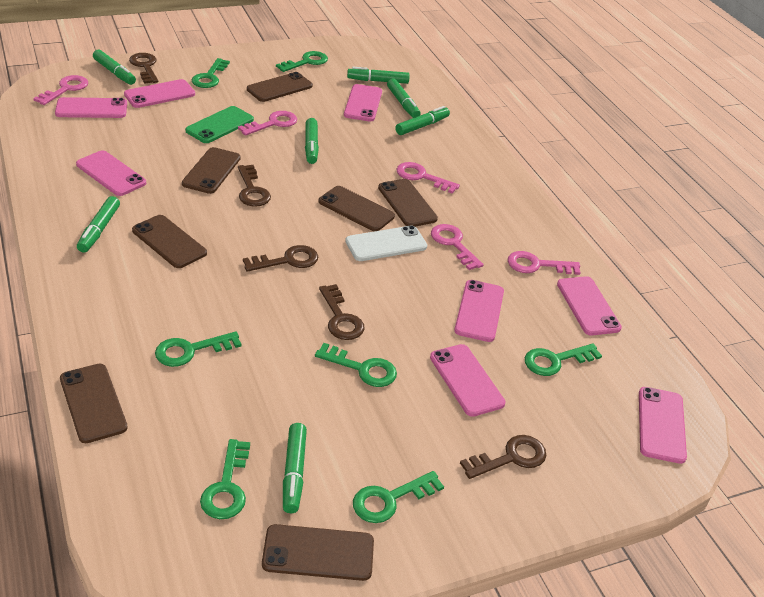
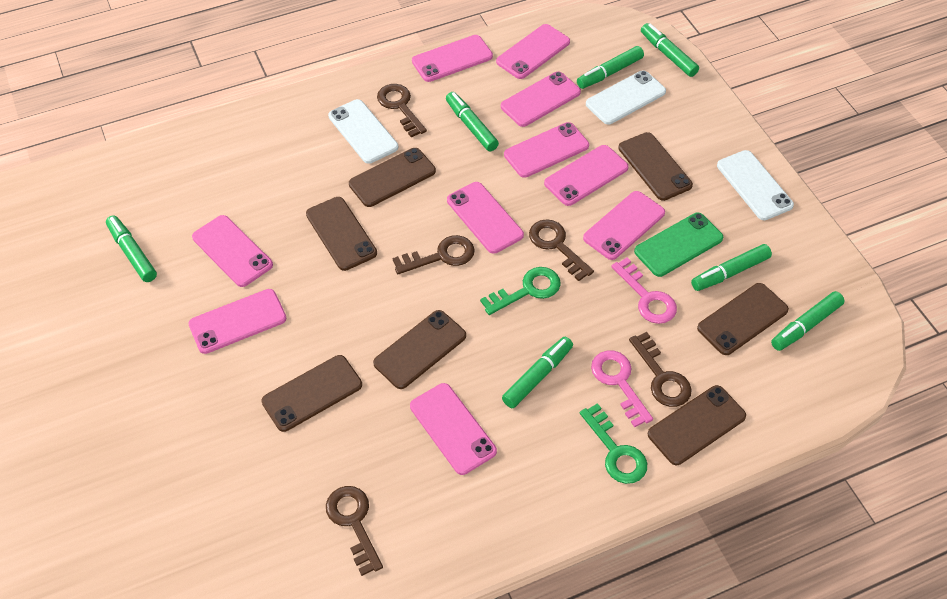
green key: 7 -> 2
pink key: 5 -> 2
pink phone: 8 -> 10
white phone: 1 -> 3

